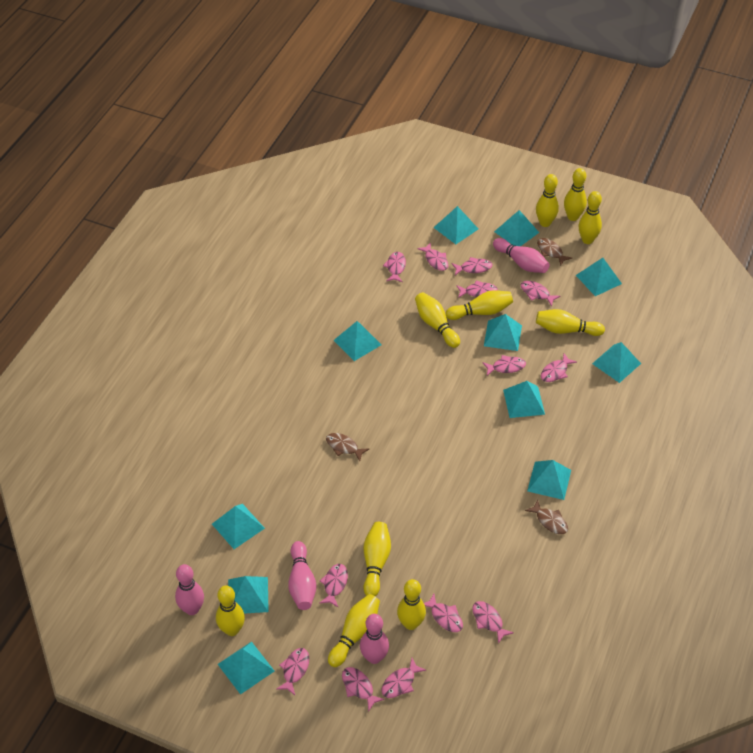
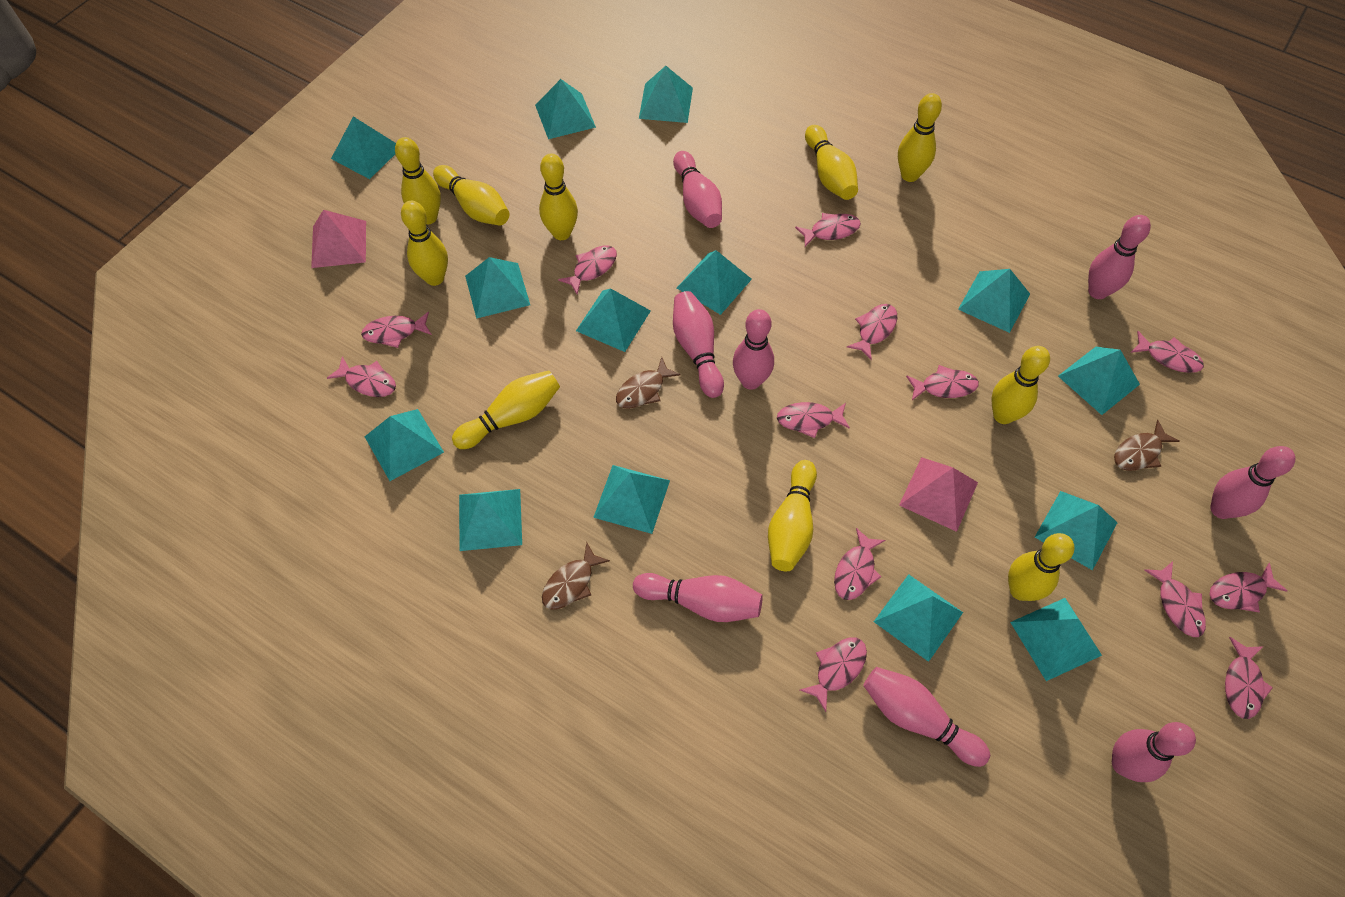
pink bowling pin: 4 -> 8
pink pyramid: 0 -> 2
turquoise pyramid: 11 -> 14

